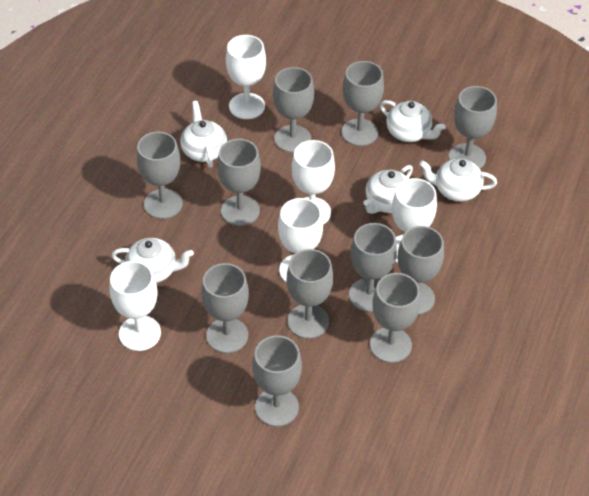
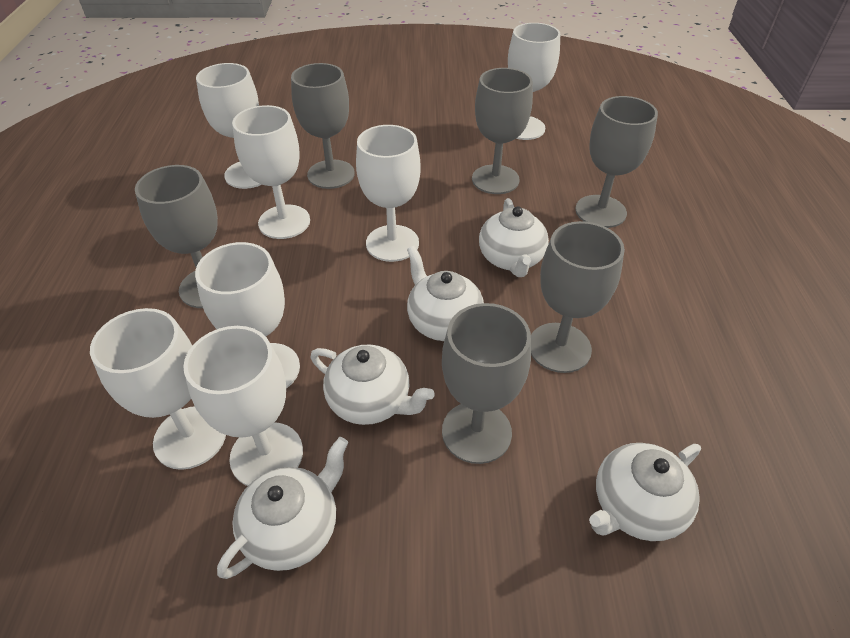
grey goblet: 11 -> 6
white goblet: 5 -> 7

